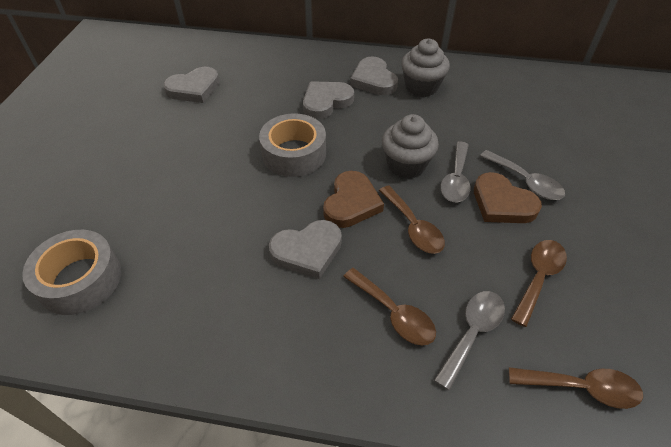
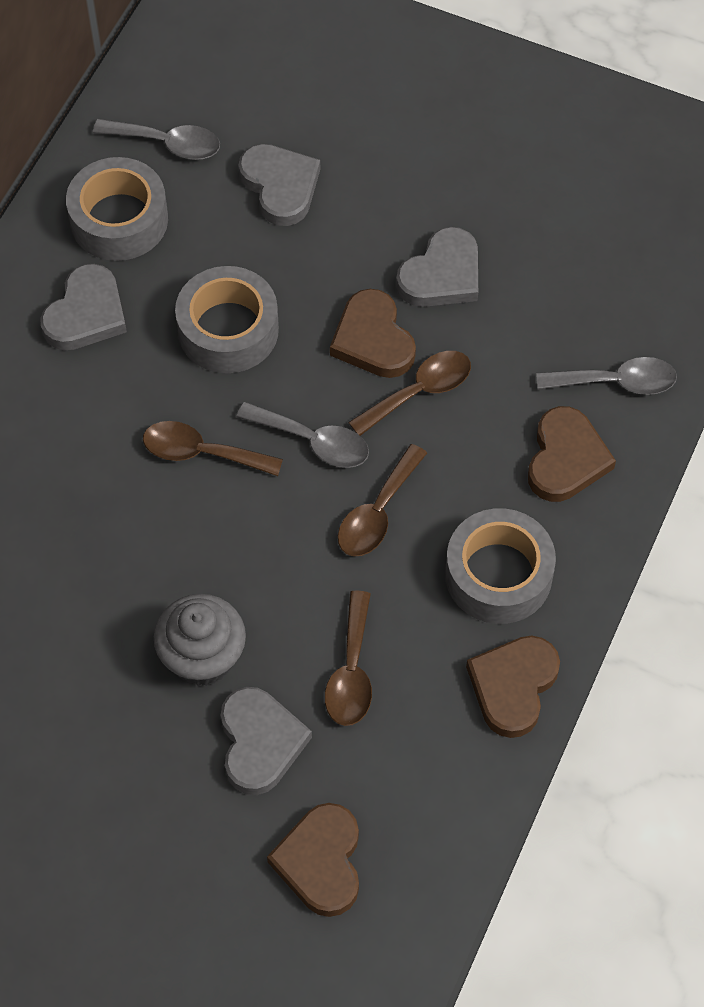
brown heart: 2 -> 4
grey cupcake: 2 -> 1
grey tape: 2 -> 3

